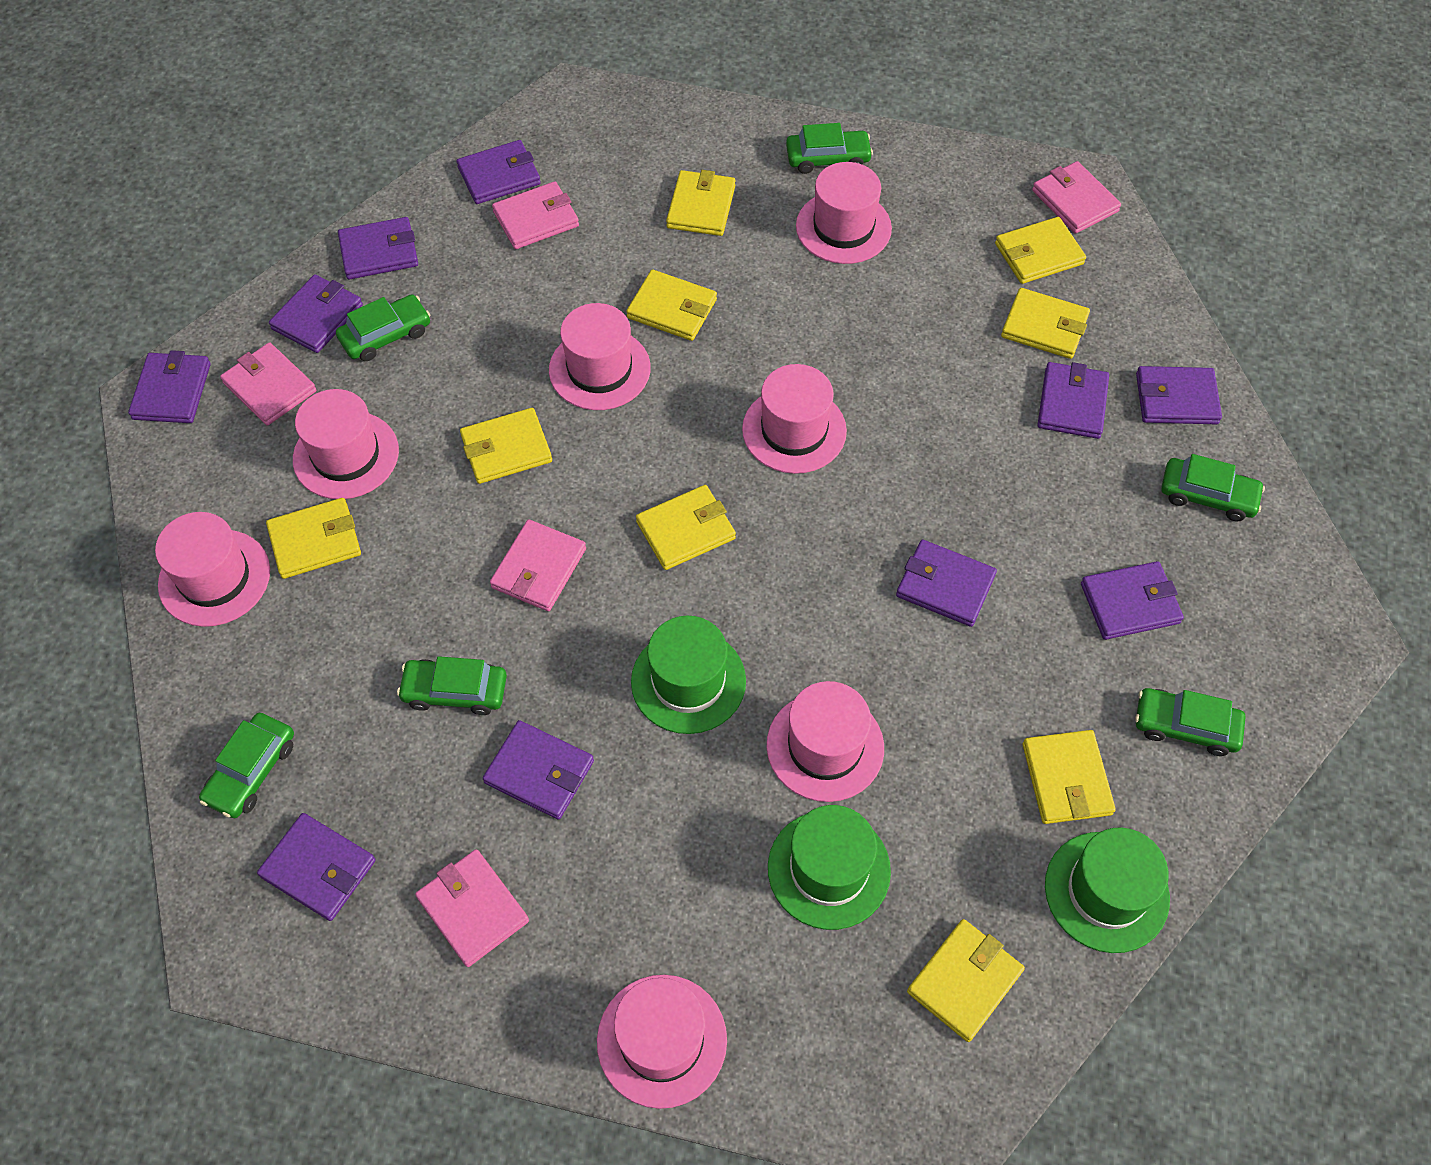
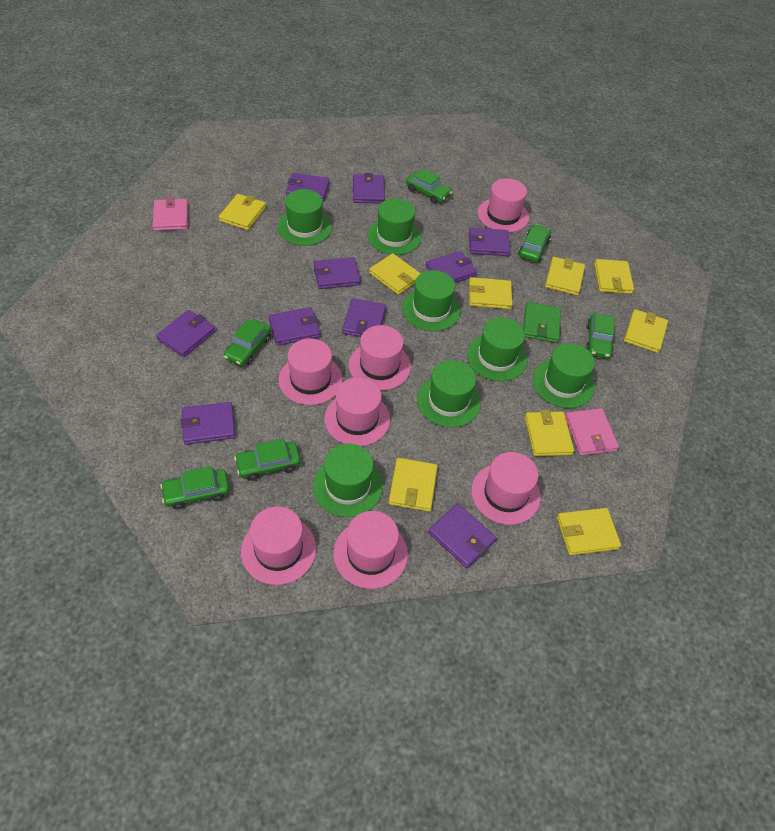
green hat: 3 -> 7
green wallet: 0 -> 1
pink wallet: 5 -> 2

